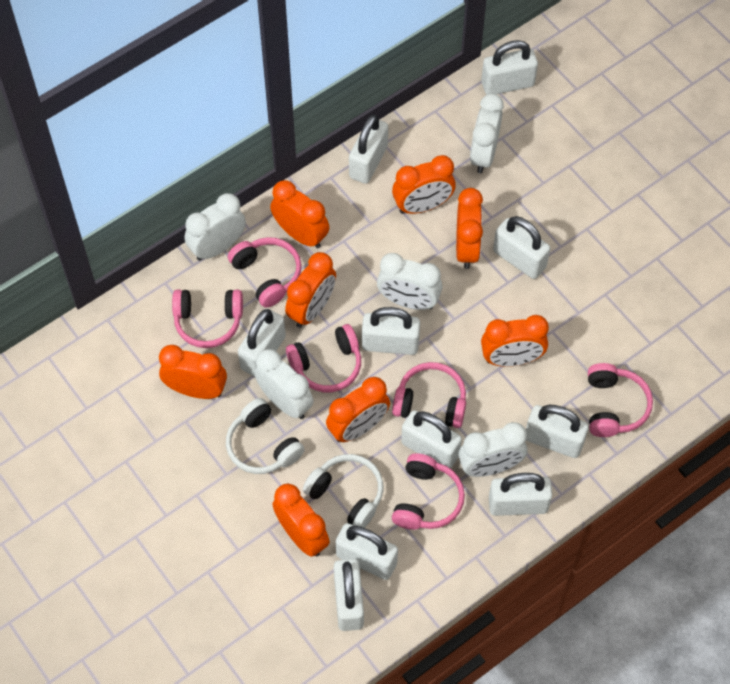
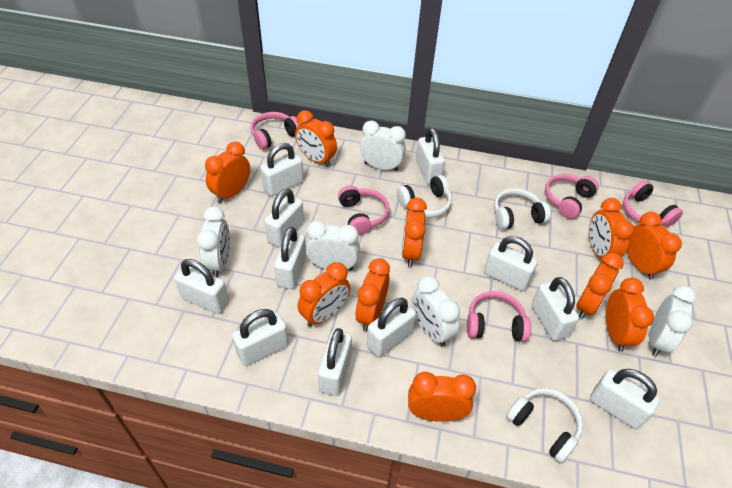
orange clock: 8 -> 10
pink headphones: 6 -> 5
white headphones: 2 -> 3
white padlock: 10 -> 11

